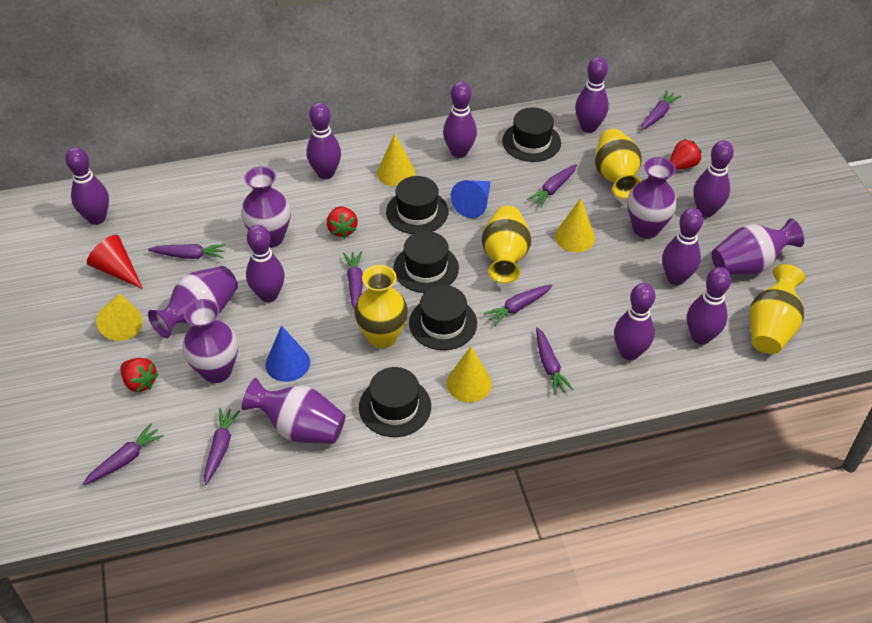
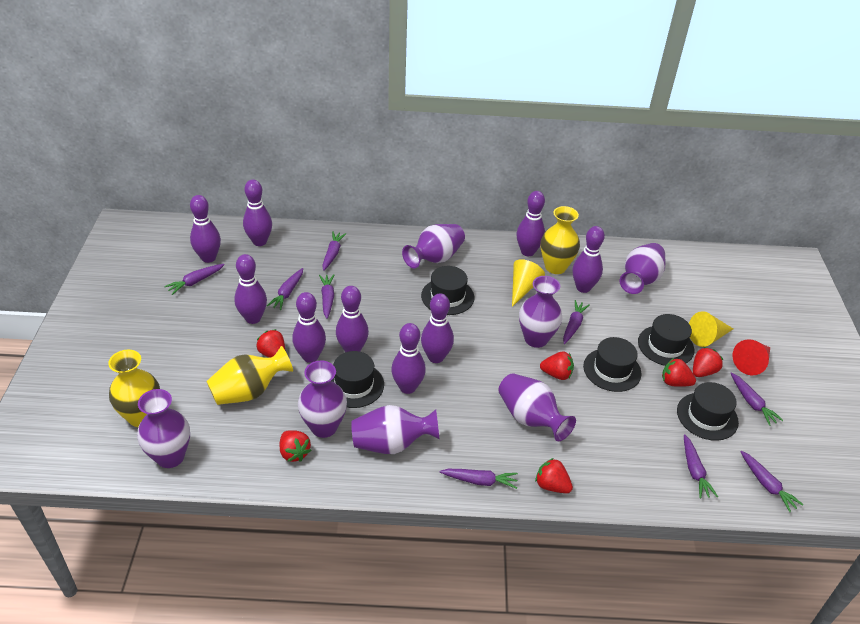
blue cone: 2 -> 0
purple carrot: 8 -> 9
purple vase: 6 -> 7
red strawberry: 3 -> 6
yellow cone: 4 -> 2
yellow vase: 4 -> 3

